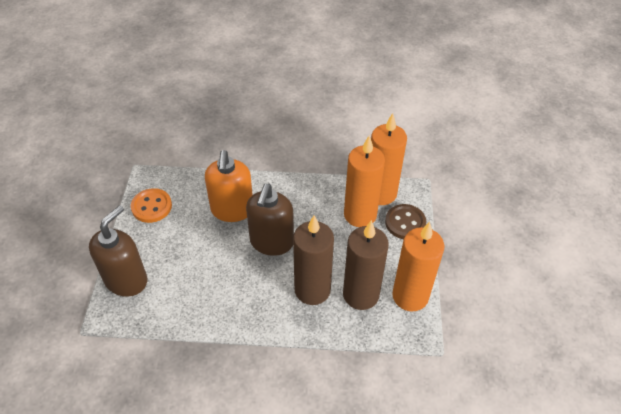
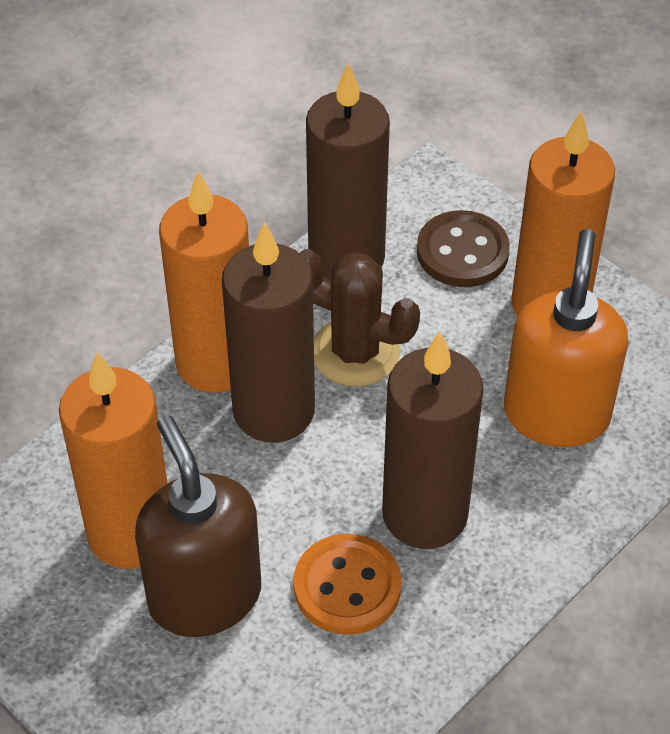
brown cactus: 0 -> 1
brown candle: 2 -> 3
brown soap dispenser: 2 -> 1

